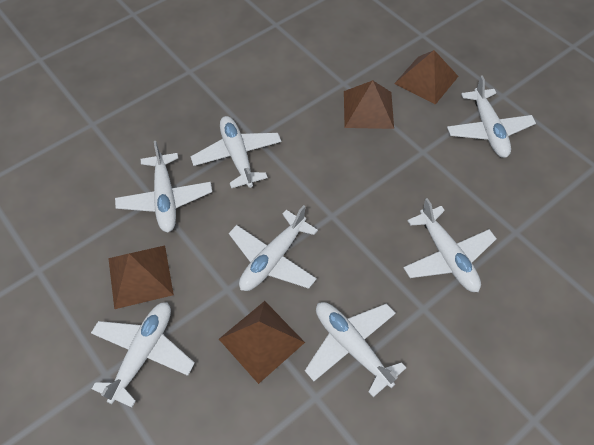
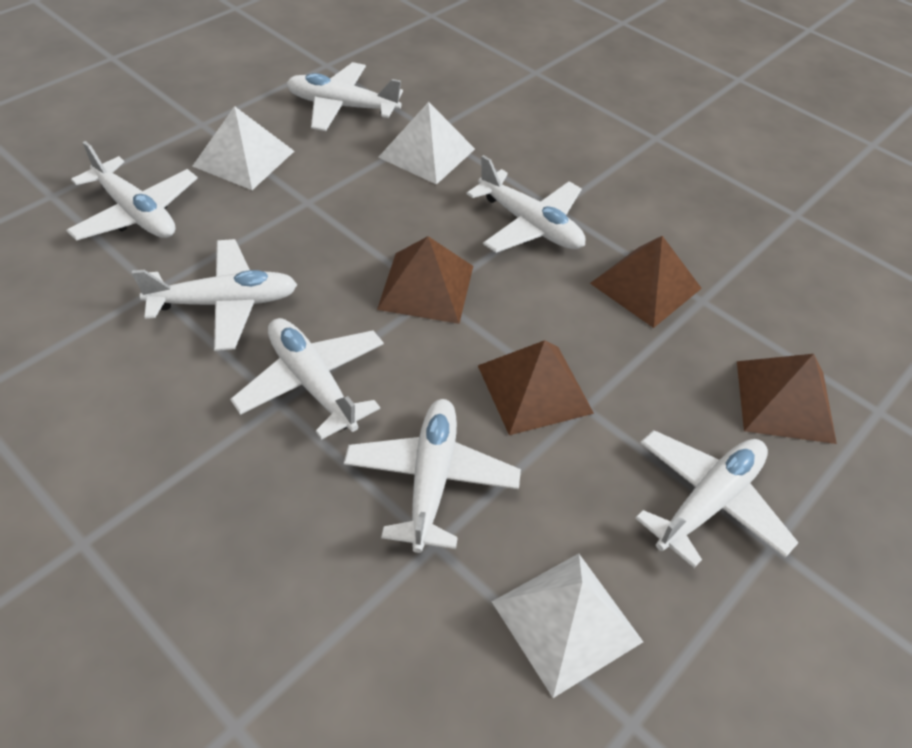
white pyramid: 0 -> 3

